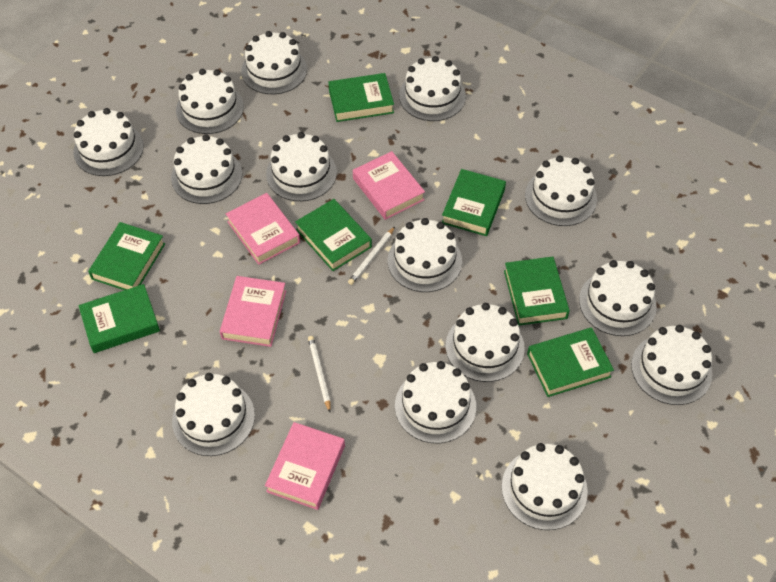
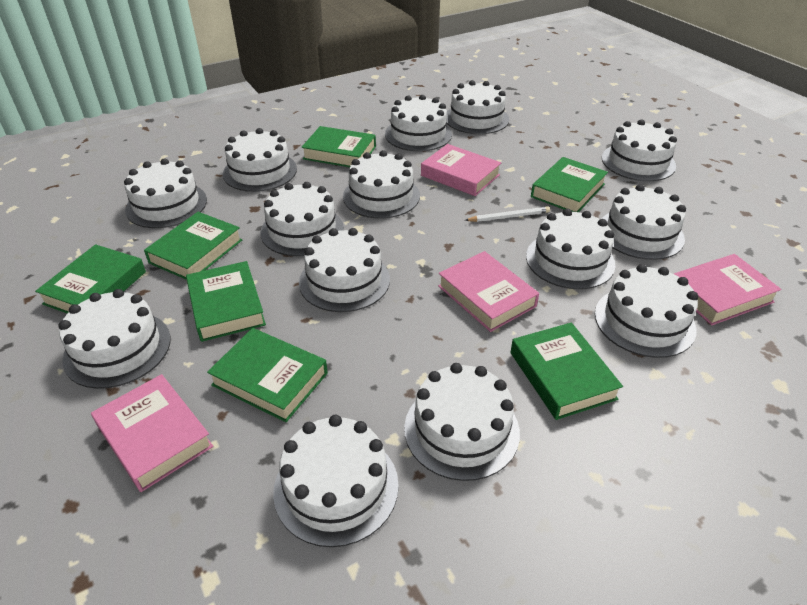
white pencil: 2 -> 1

